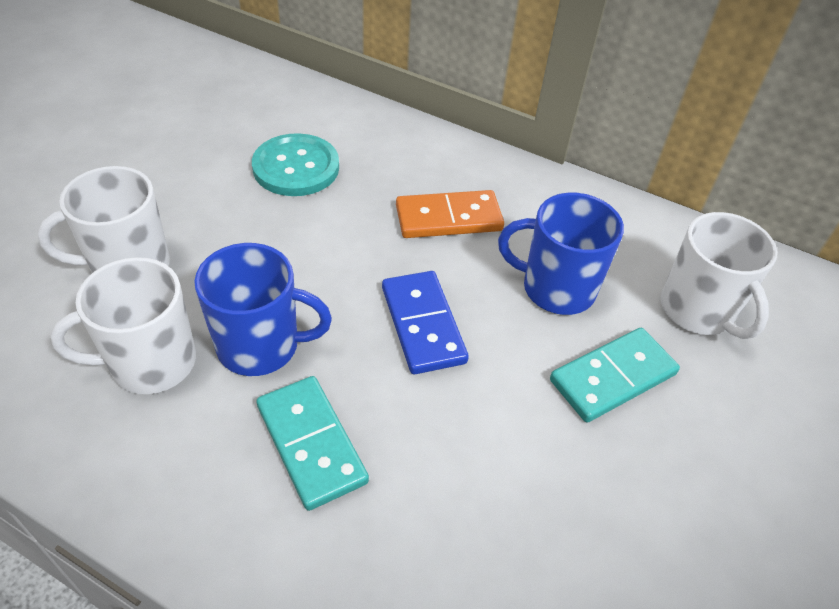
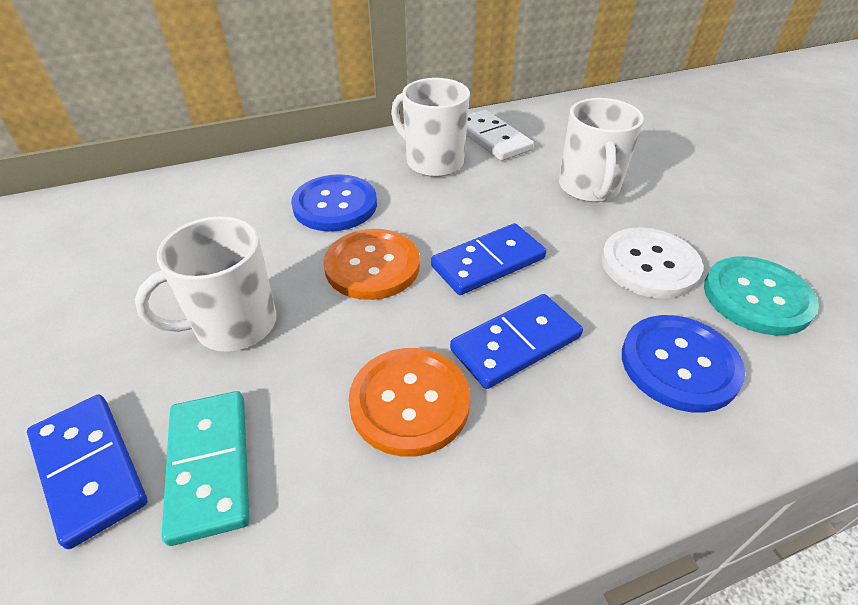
blue button: 0 -> 2
blue domino: 1 -> 3
blue mug: 2 -> 0
orange button: 0 -> 2
orange domino: 1 -> 0
turquoise domino: 2 -> 1
white button: 0 -> 1
white domino: 0 -> 1

